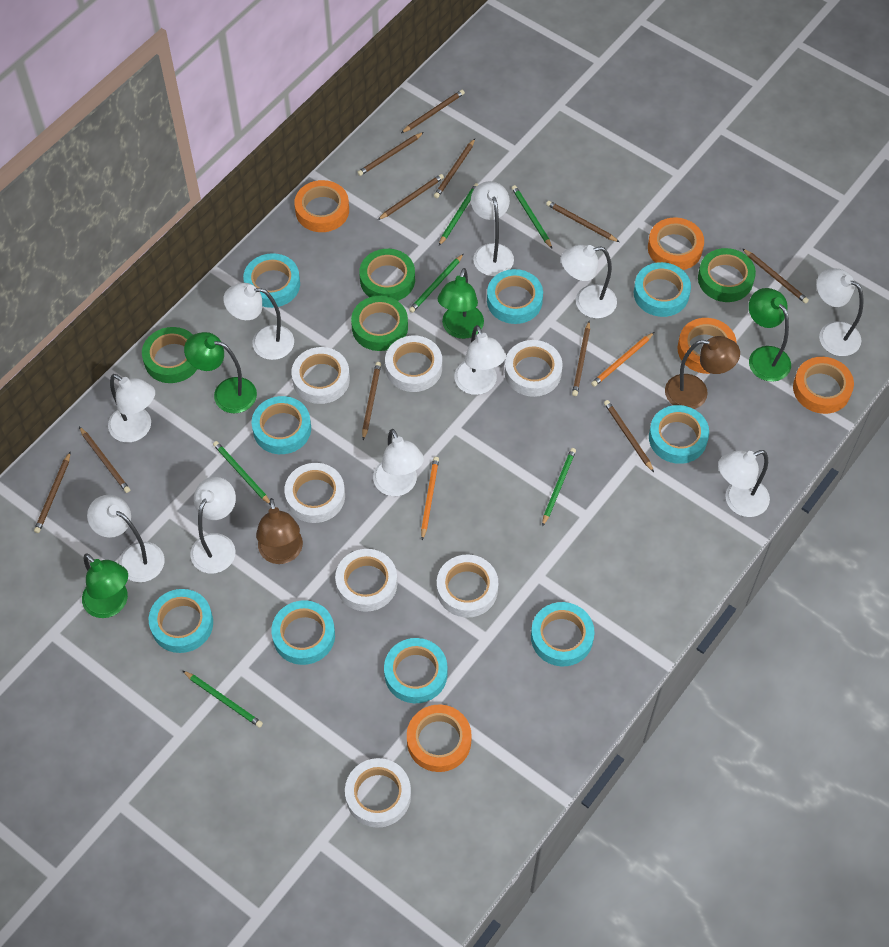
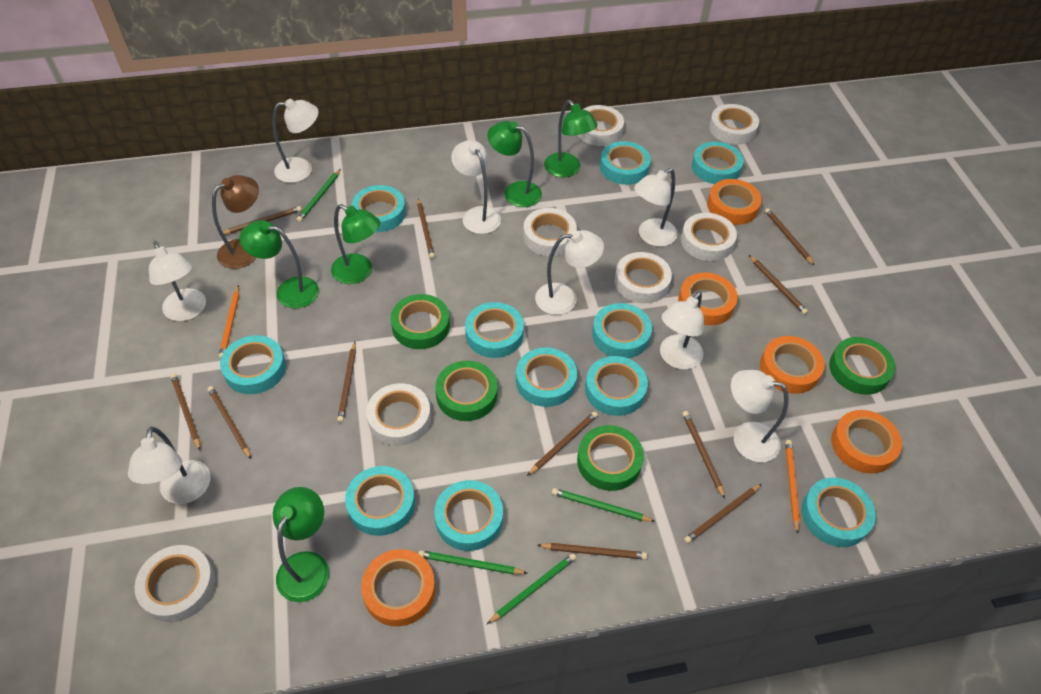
brown lamp: 2 -> 1
green lamp: 4 -> 5
green pencil: 6 -> 4
turquoise tape: 9 -> 11
white lamp: 10 -> 8

